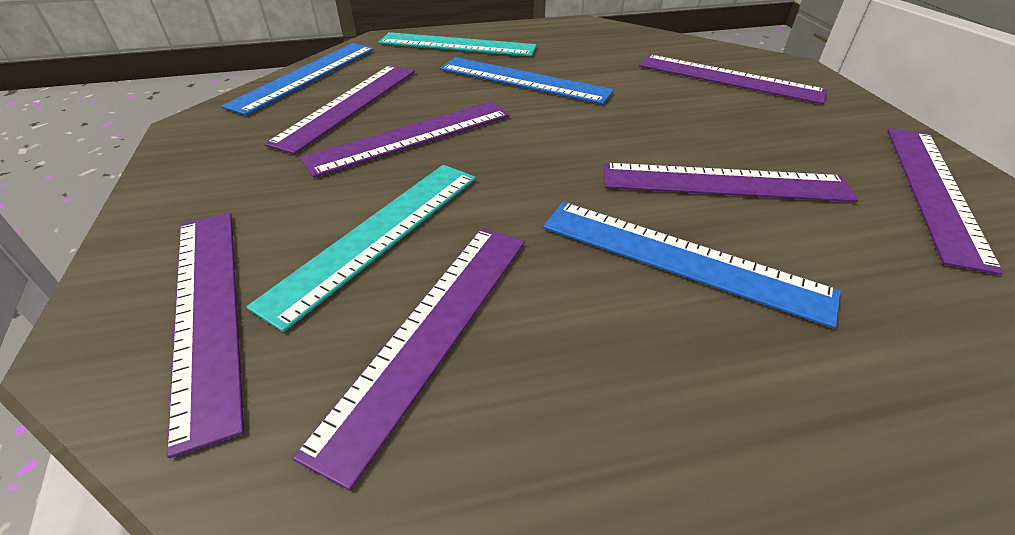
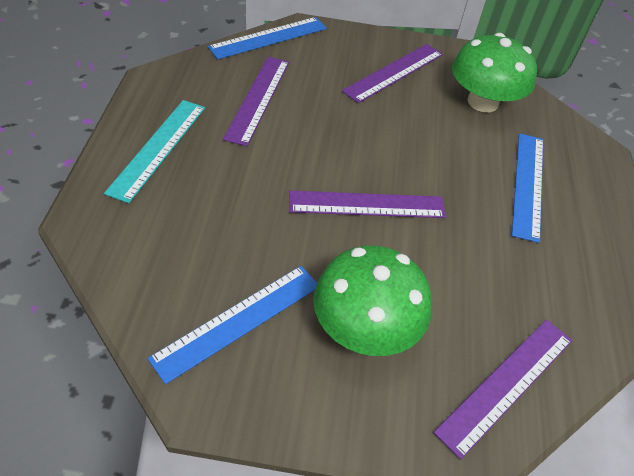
green mushroom: 0 -> 2
purple ruler: 7 -> 4
turquoise ruler: 2 -> 1

